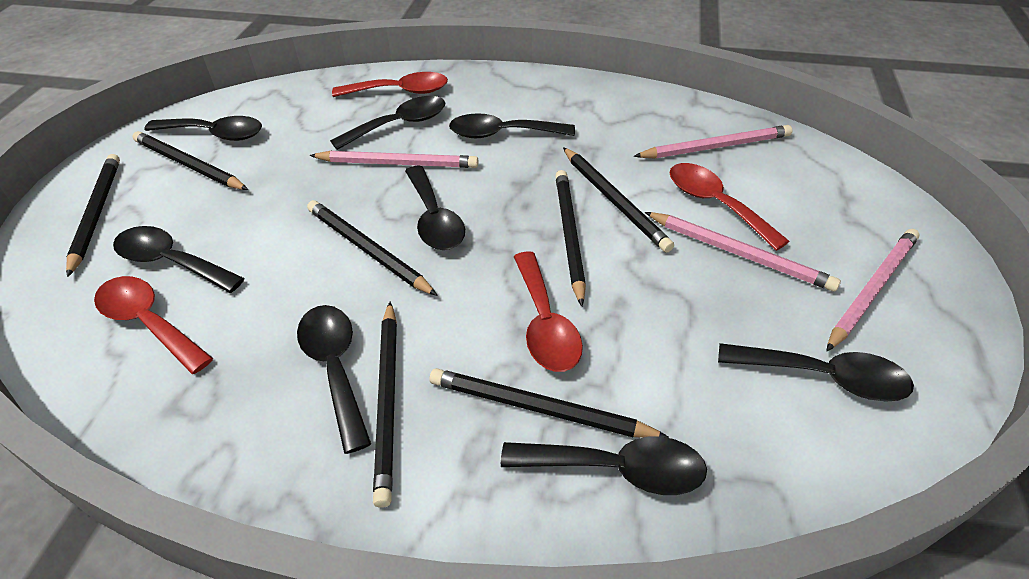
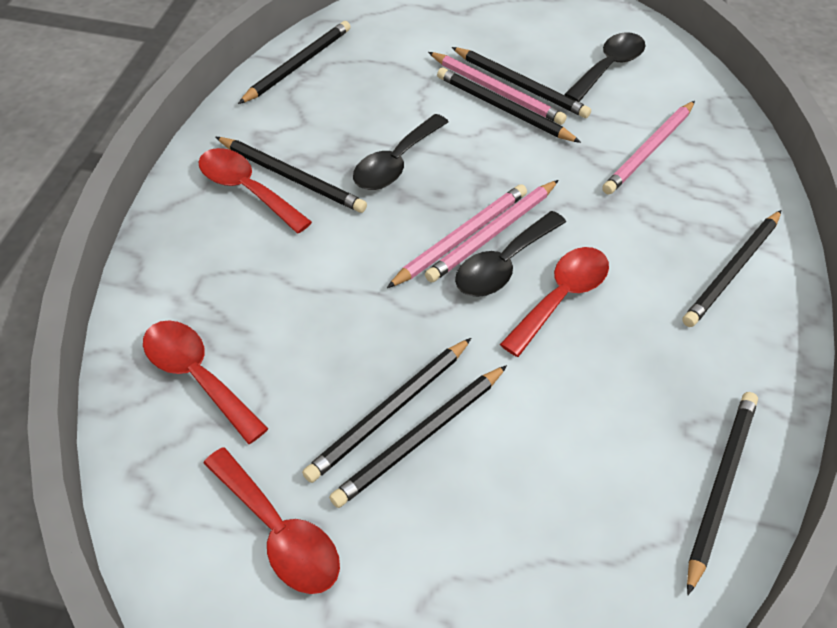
black pencil: 7 -> 8
black spoon: 8 -> 3

